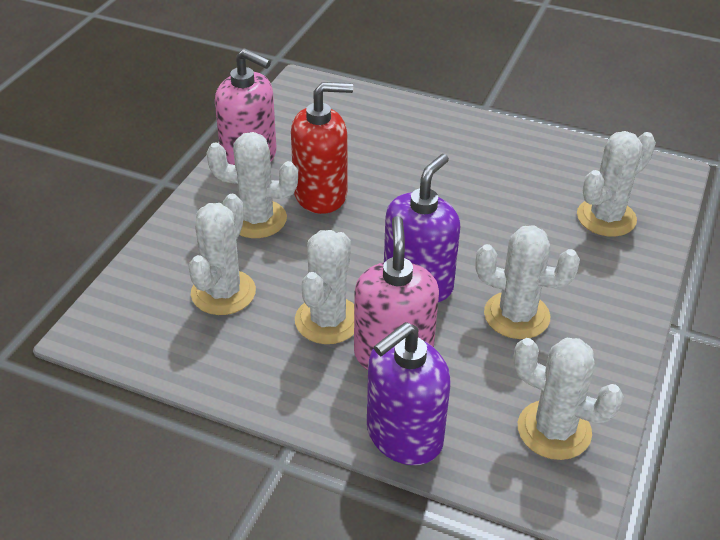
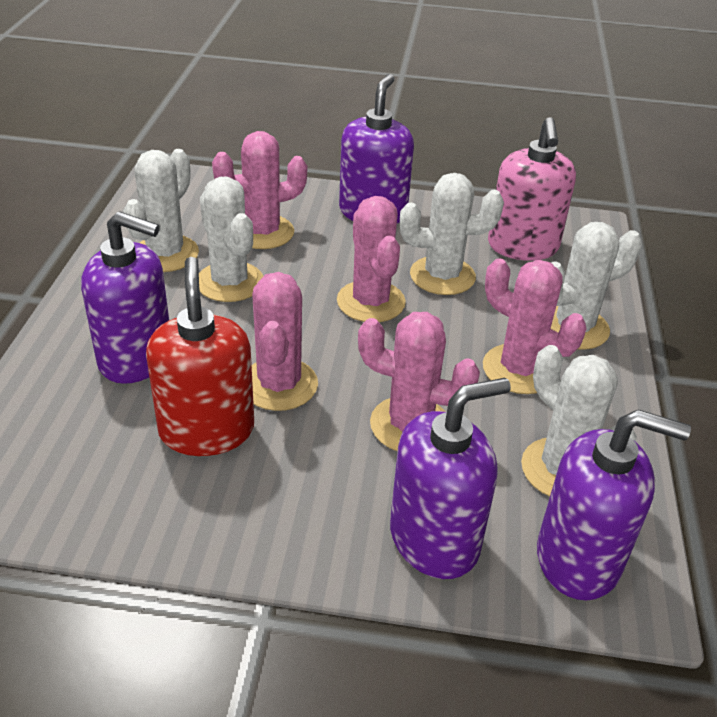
pink cactus: 0 -> 5
pink soap dispenser: 2 -> 1
purple soap dispenser: 2 -> 4
white cactus: 6 -> 5

